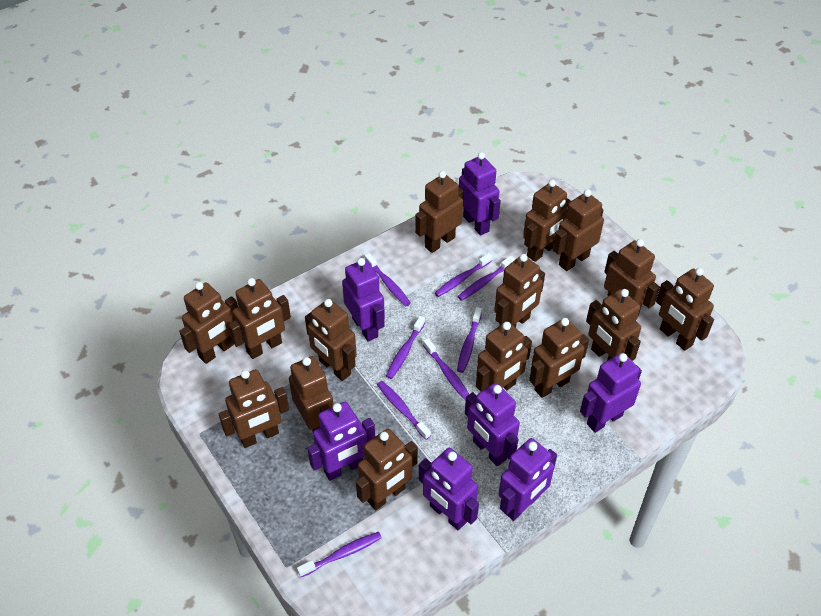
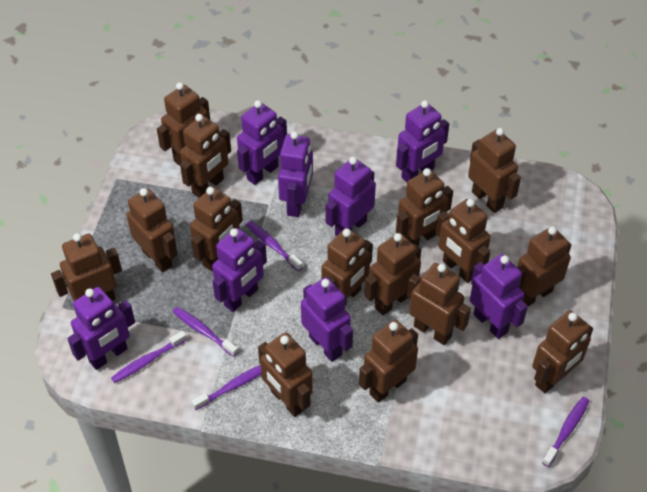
purple robot: 7 -> 8
purple toothbrush: 8 -> 5

